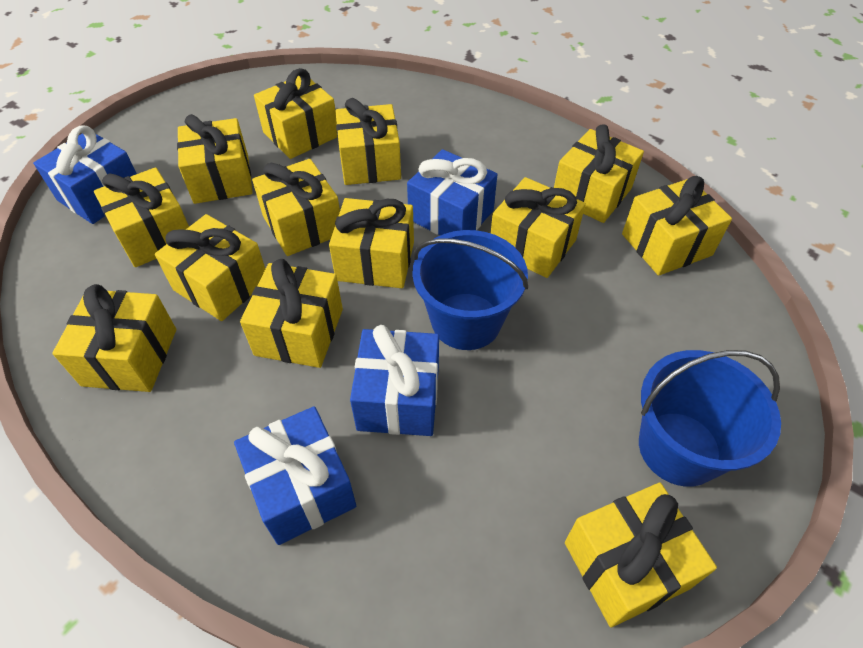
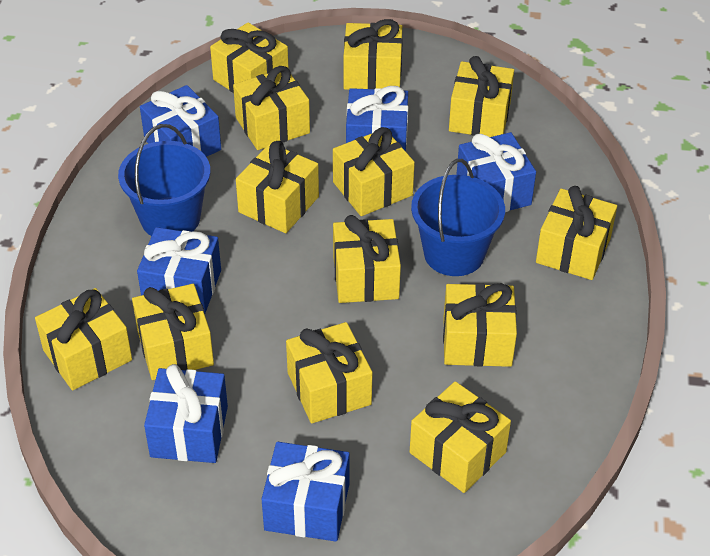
blue gift: 4 -> 6

